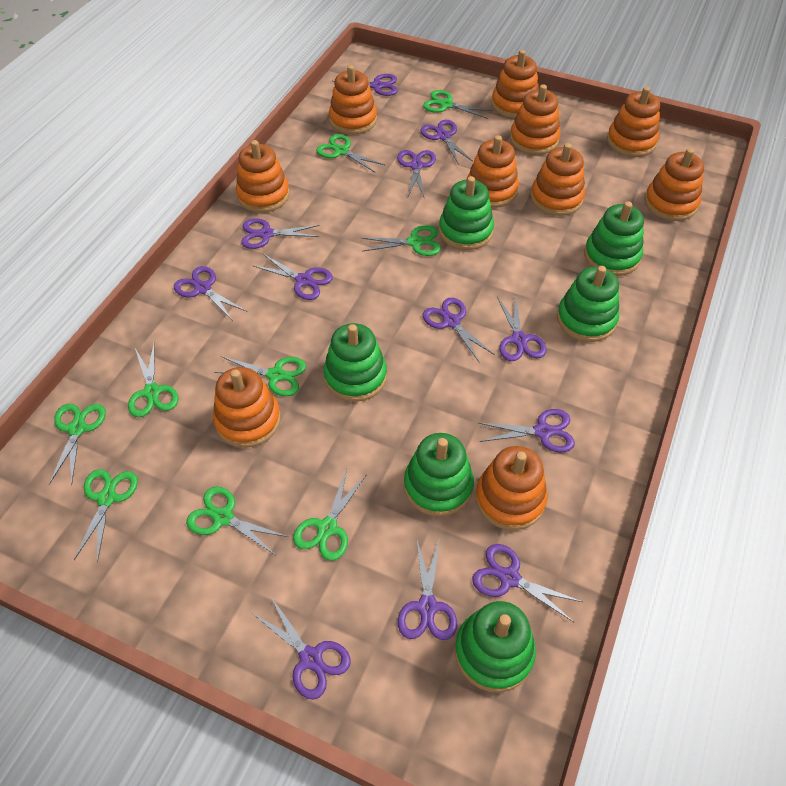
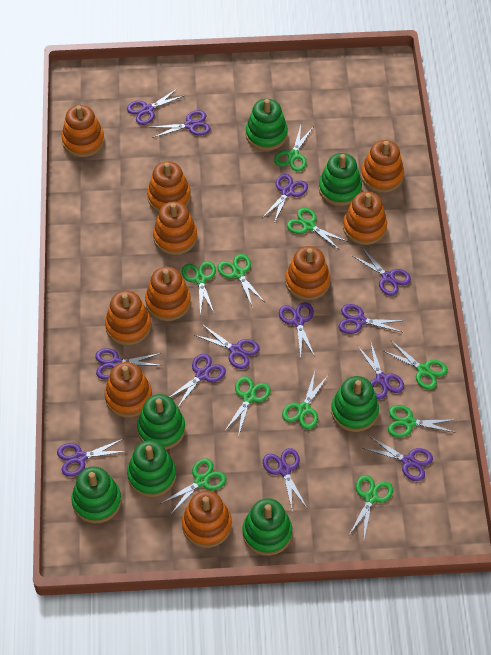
green scissors: 9 -> 10
green stacking toy: 6 -> 7
purple scissors: 12 -> 13

